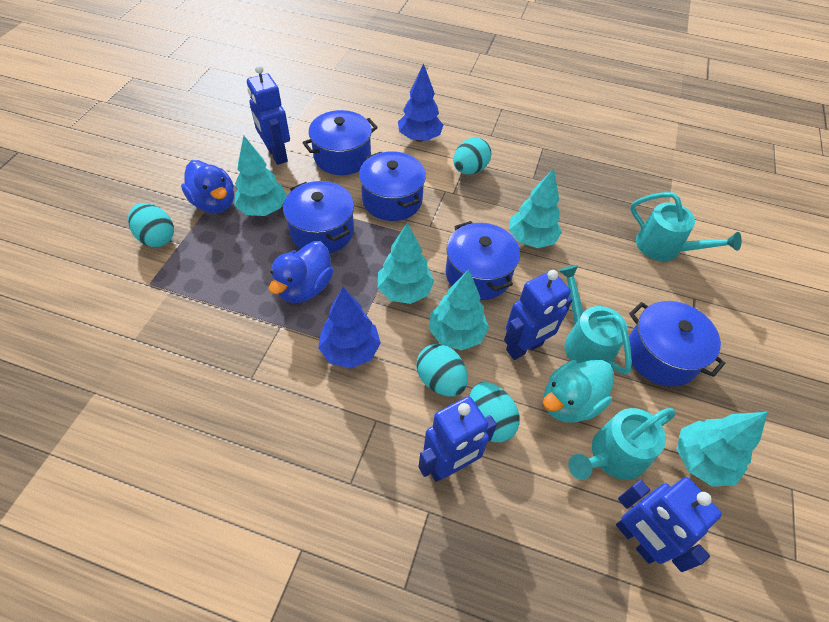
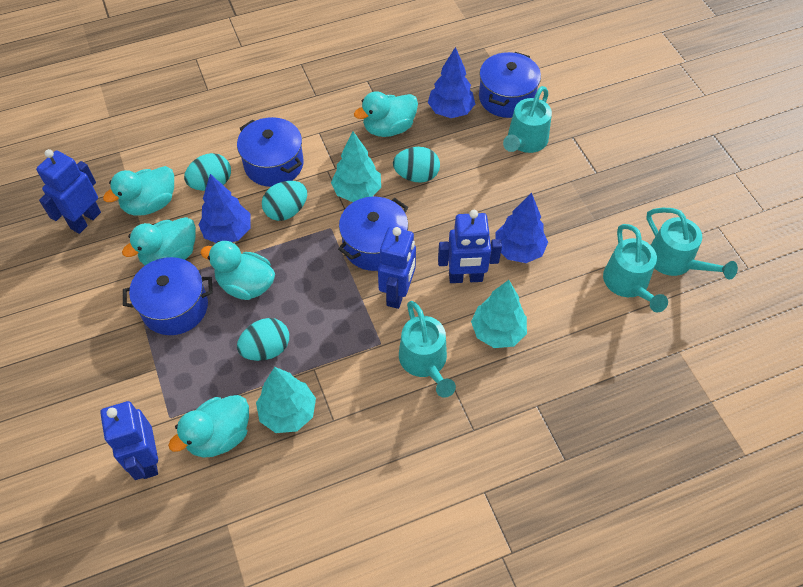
blue duck: 2 -> 0
blue pot: 5 -> 4
blue tree: 2 -> 3
turquoise duck: 1 -> 5
turquoise tree: 5 -> 3
turquoise watering can: 3 -> 4

